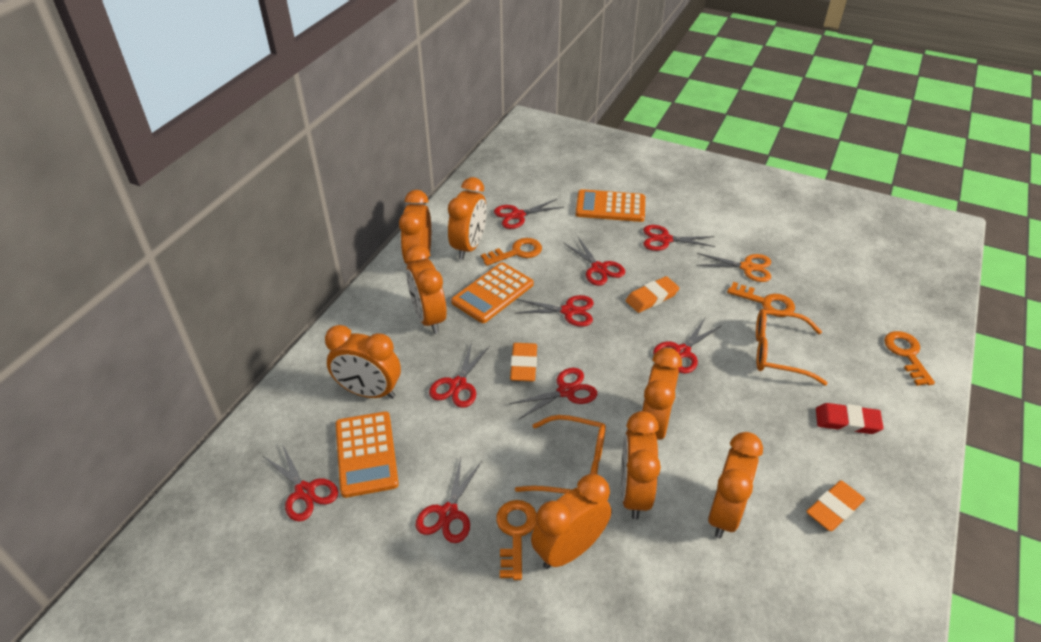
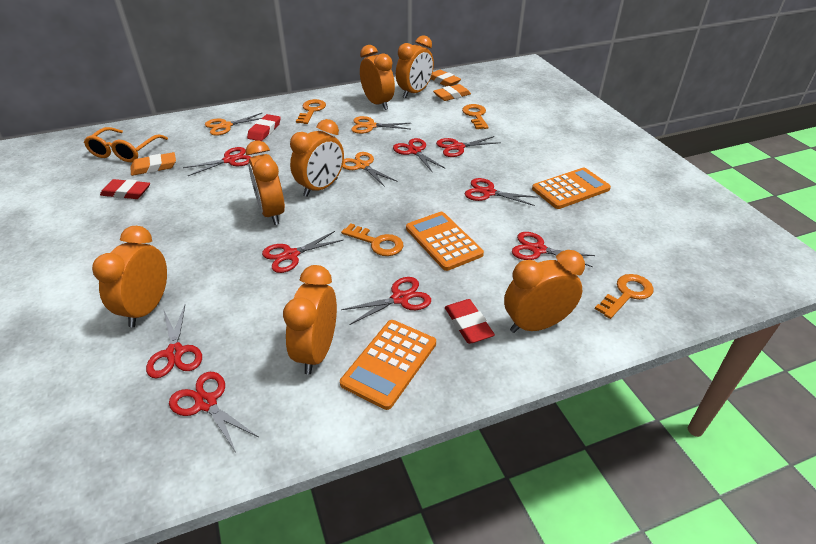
orange clock: 8 -> 7
orange glasses: 2 -> 1
orange scissors: 1 -> 3
red eraser: 1 -> 3

